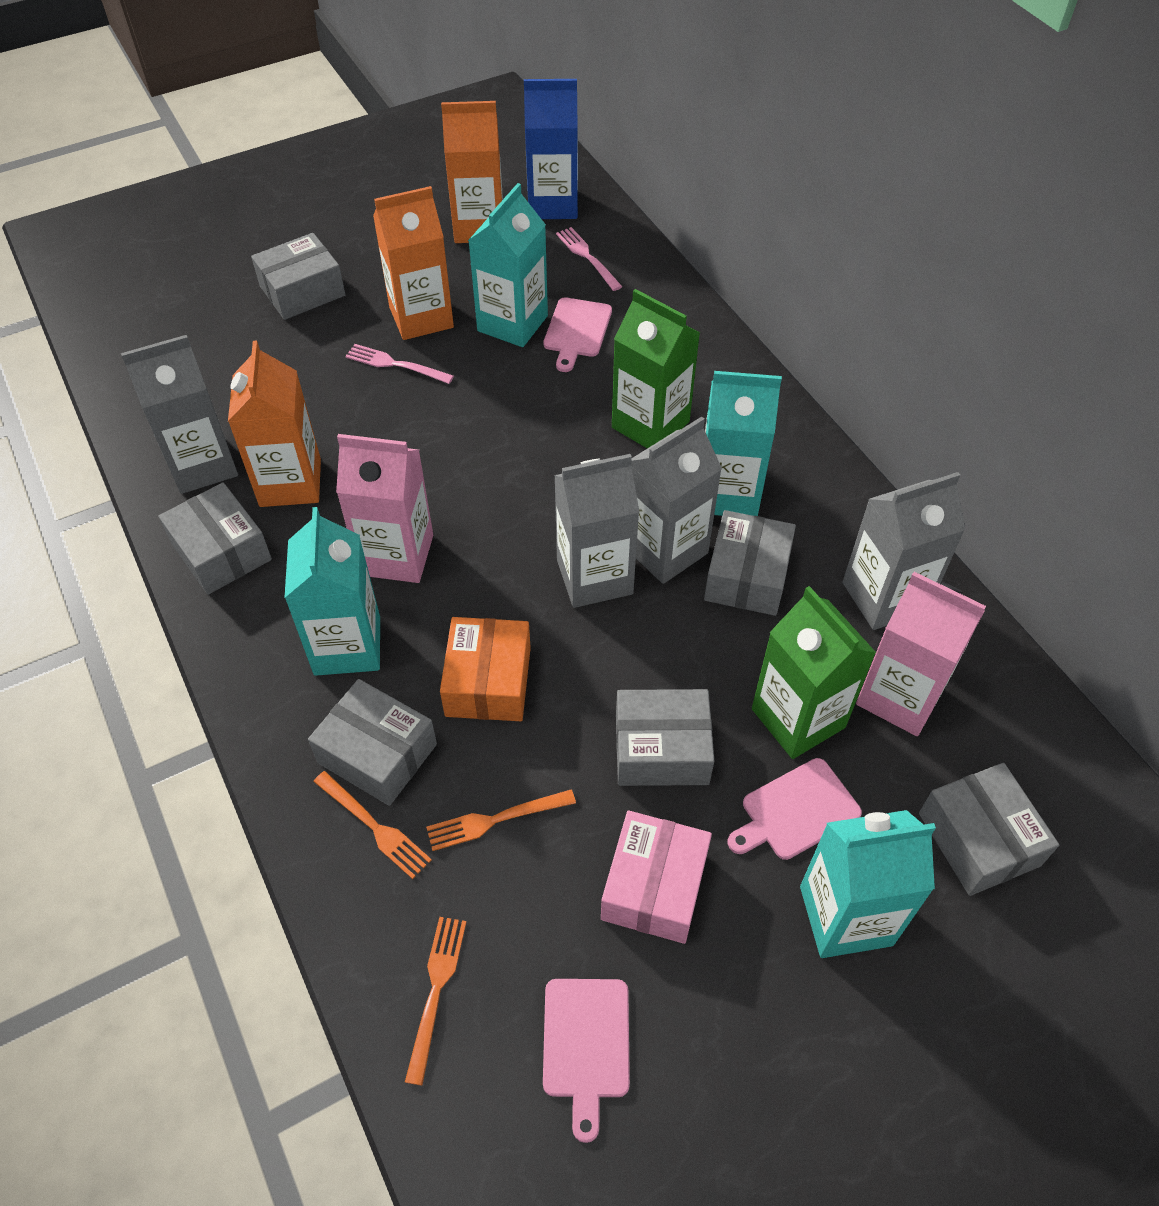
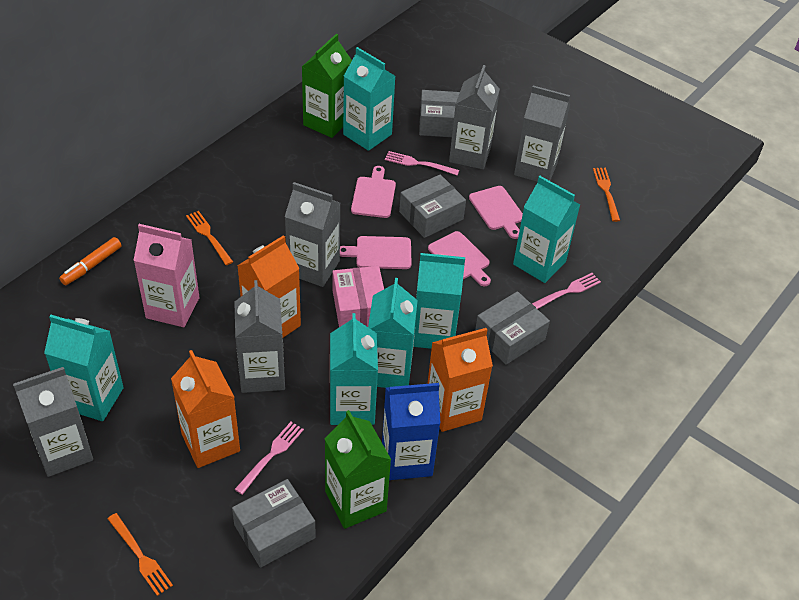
grey box: 6 -> 4
grey carton: 4 -> 5
orange box: 1 -> 0
orange marker: 0 -> 1
pink carton: 2 -> 1
pink cutting board: 3 -> 4
pink fork: 2 -> 3
turquoise carton: 4 -> 6

